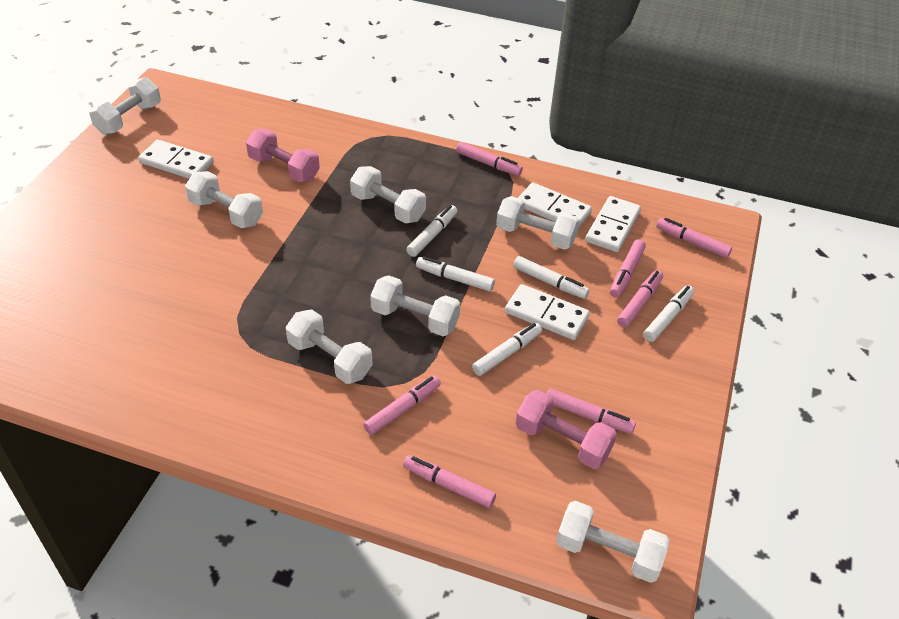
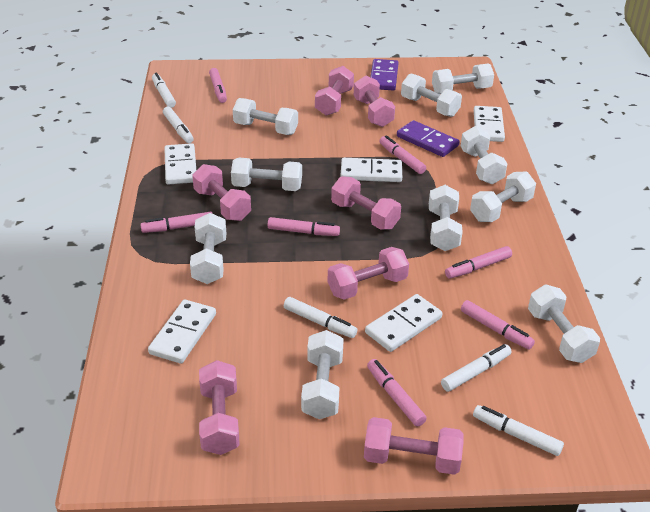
pink dumbbell: 2 -> 7
purple domino: 0 -> 2
white domino: 4 -> 5
white dumbbell: 7 -> 10

